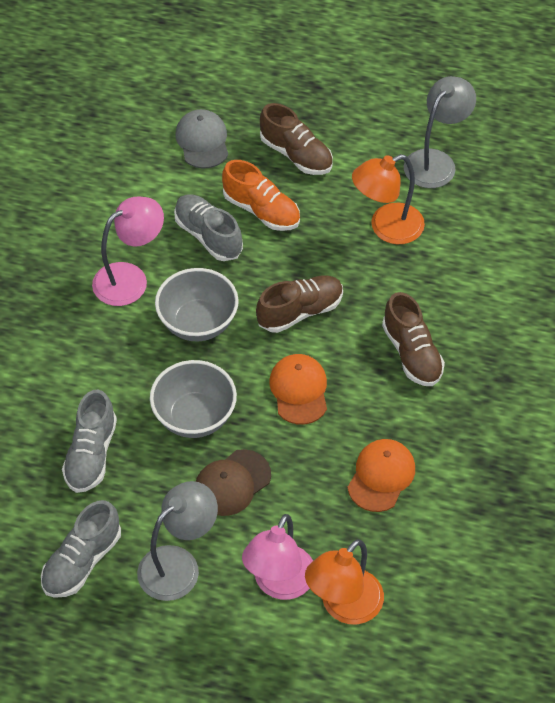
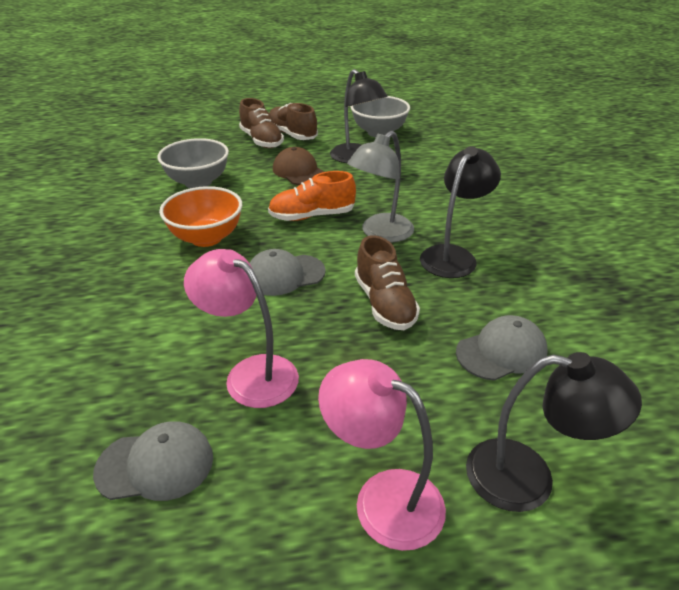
black lamp: 0 -> 3
grey cap: 1 -> 3
grey lamp: 2 -> 1
grey shoe: 3 -> 0
orange bowl: 0 -> 1
orange cap: 2 -> 0
orange lamp: 2 -> 0

